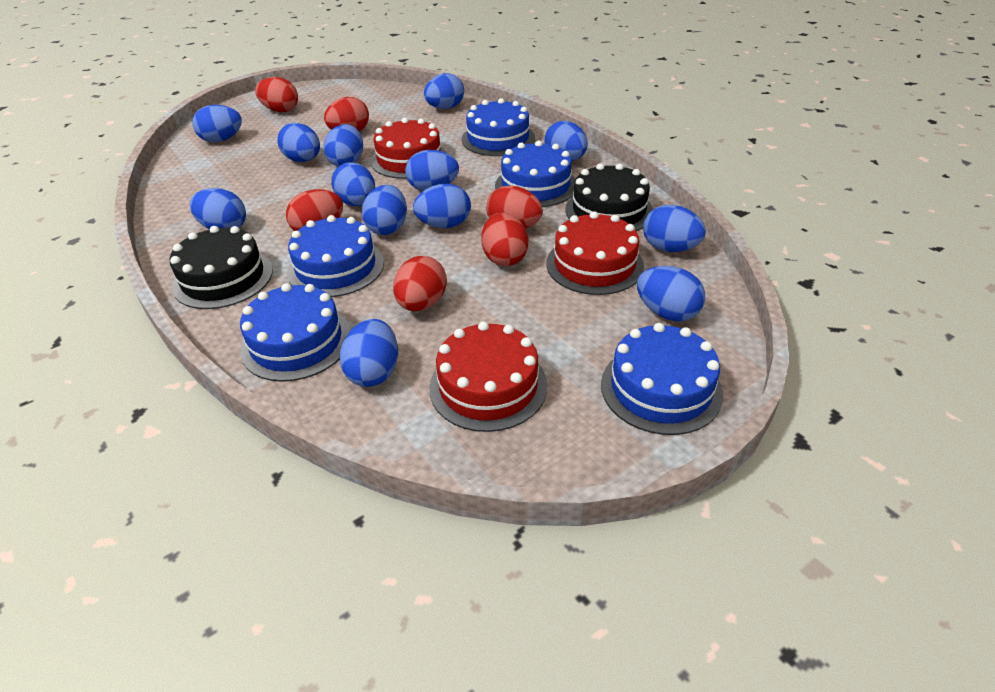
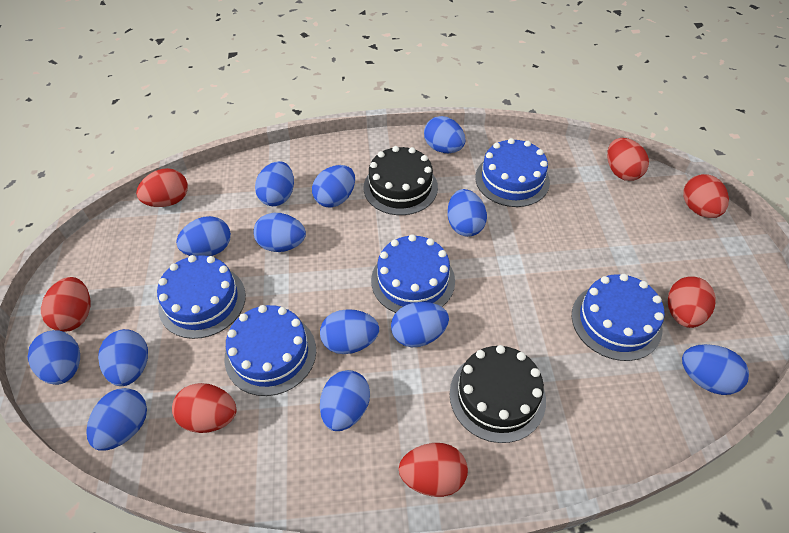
red cake: 3 -> 0
red egg: 6 -> 7

